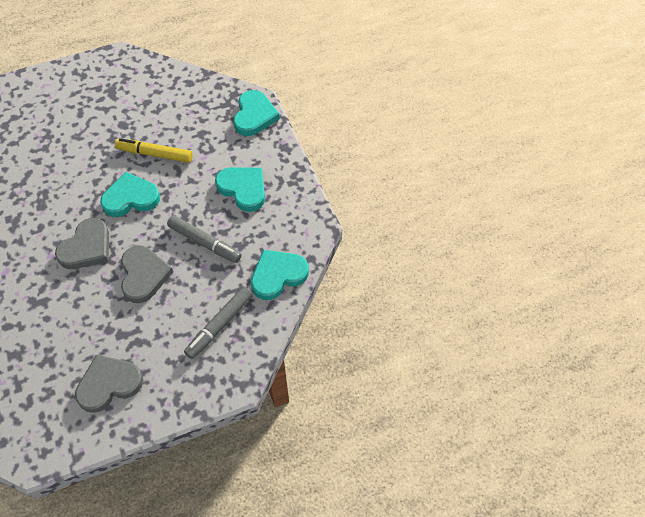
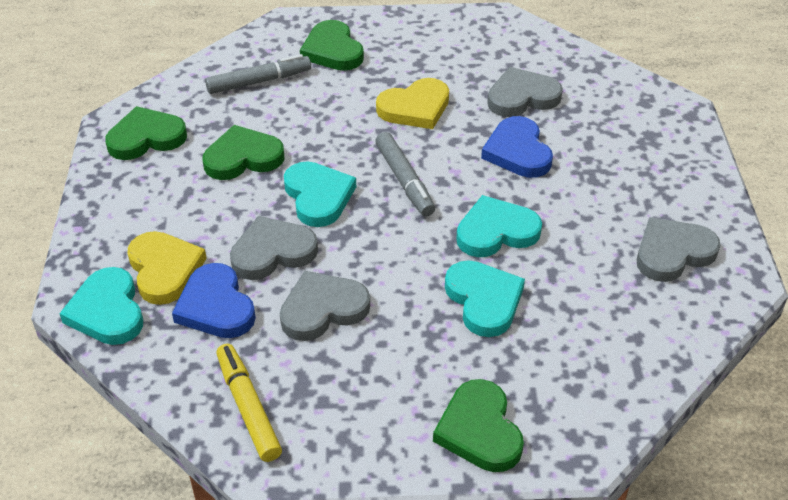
blue heart: 0 -> 2
green heart: 0 -> 4
grey heart: 3 -> 4
yellow heart: 0 -> 2

